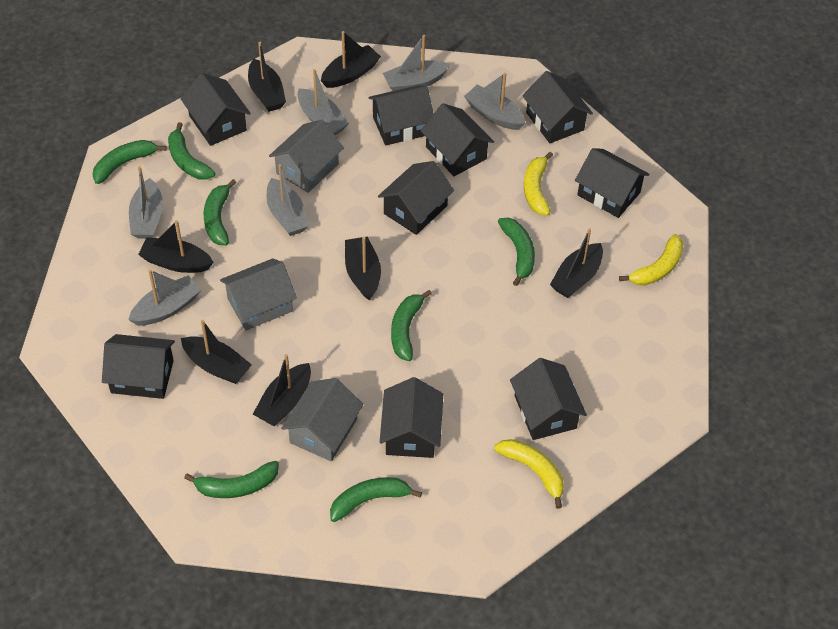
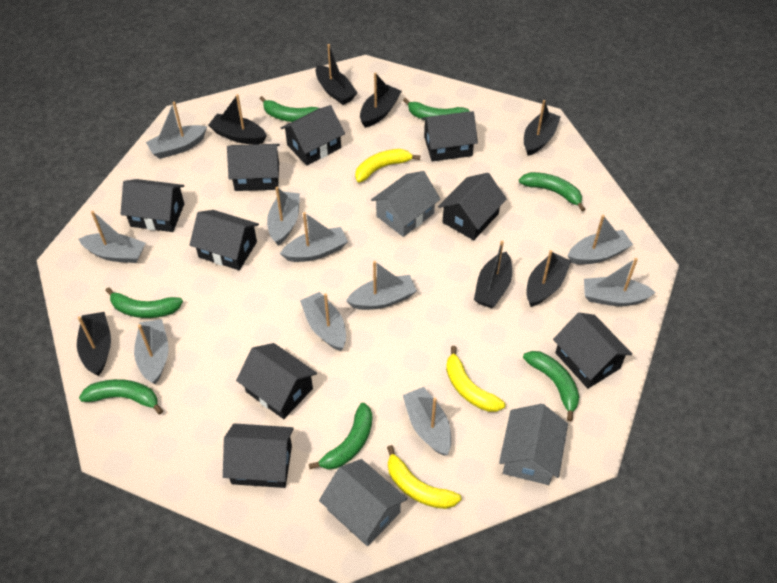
grey boat: 6 -> 10

